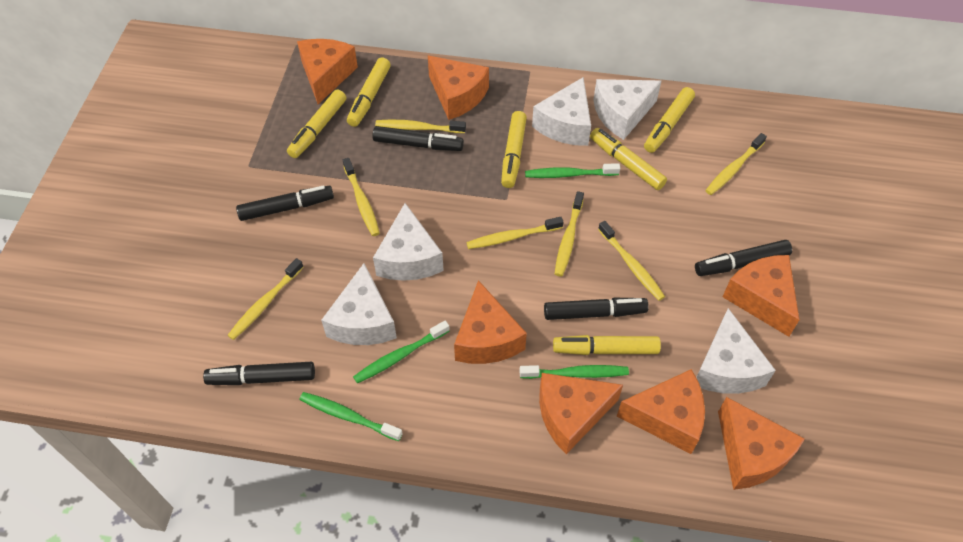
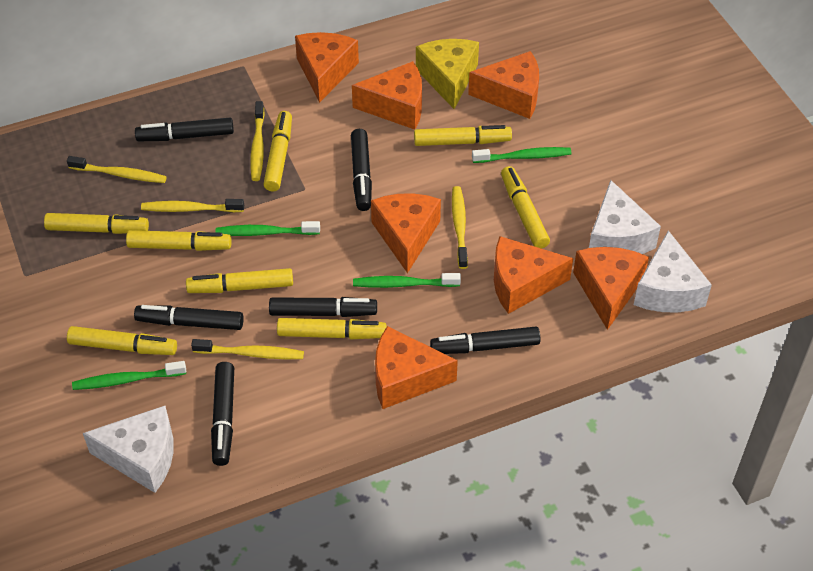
black marker: 5 -> 6
white cheese: 5 -> 3
yellow cheese: 0 -> 1
yellow marker: 6 -> 8
yellow toothbrush: 7 -> 5

